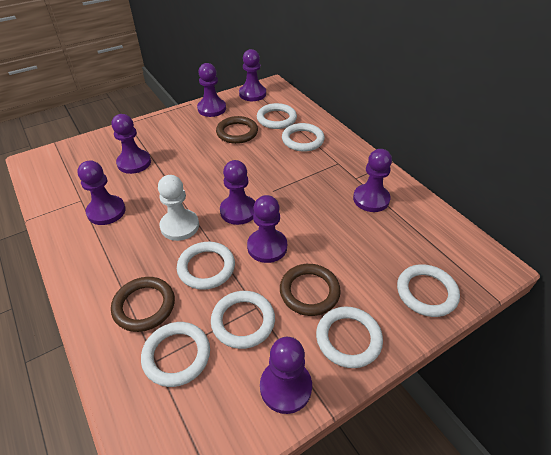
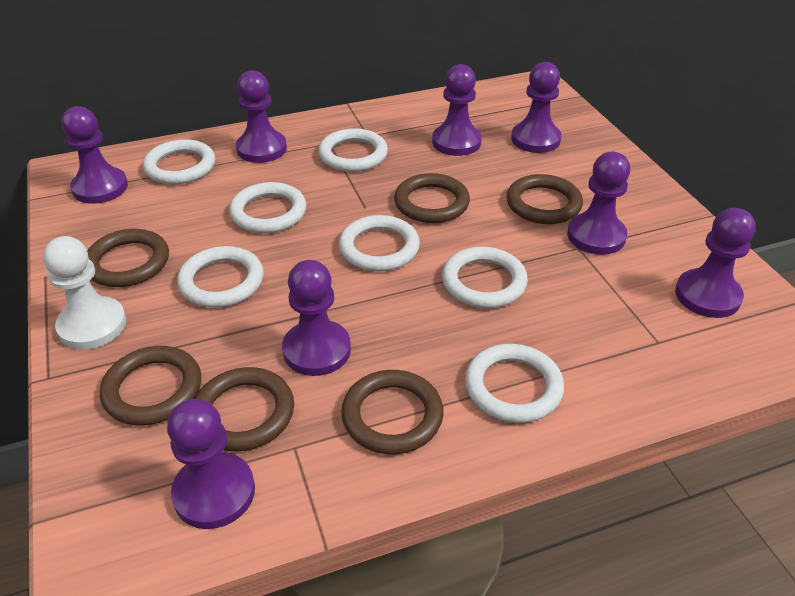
brown ring: 3 -> 6

